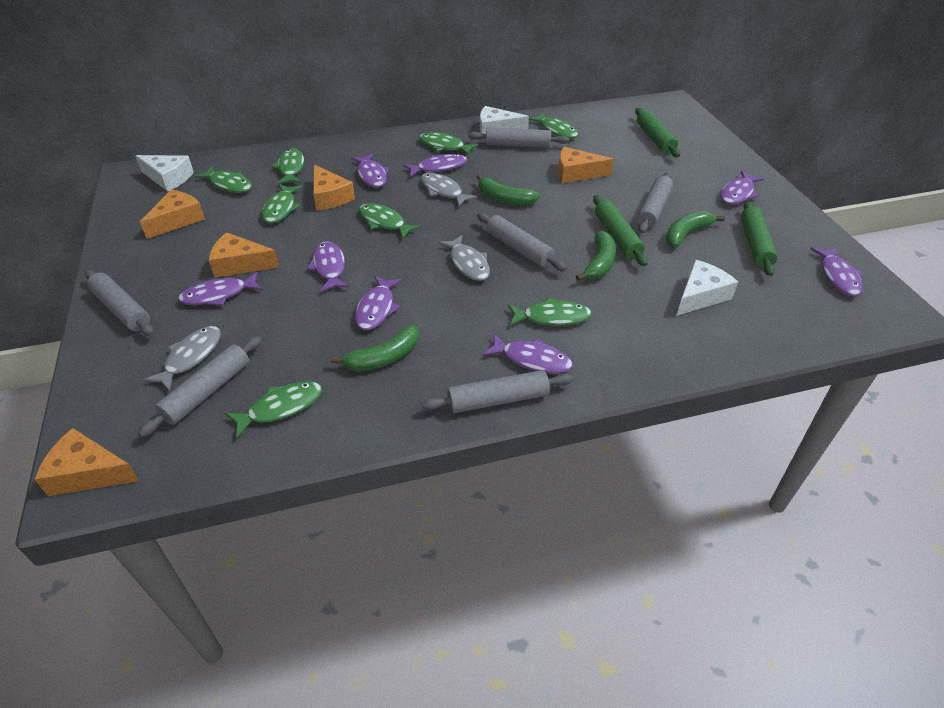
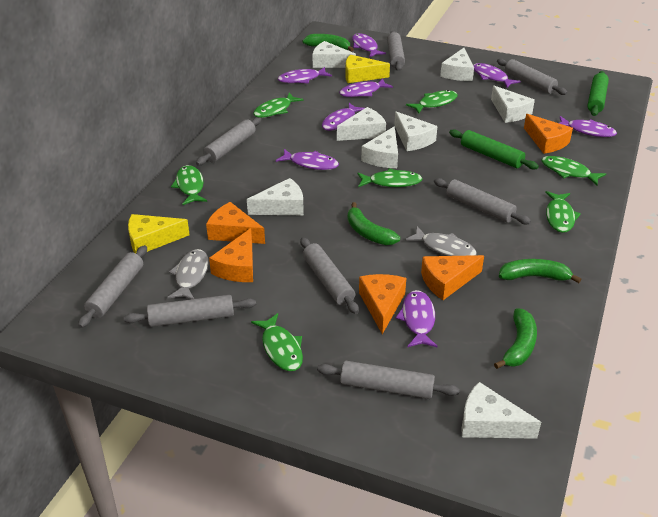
green fish: 8 -> 7
green rolling pin: 3 -> 2
grey fish: 3 -> 2
grey rolling pin: 6 -> 8
white cheese: 3 -> 8
yellow cheese: 0 -> 2

